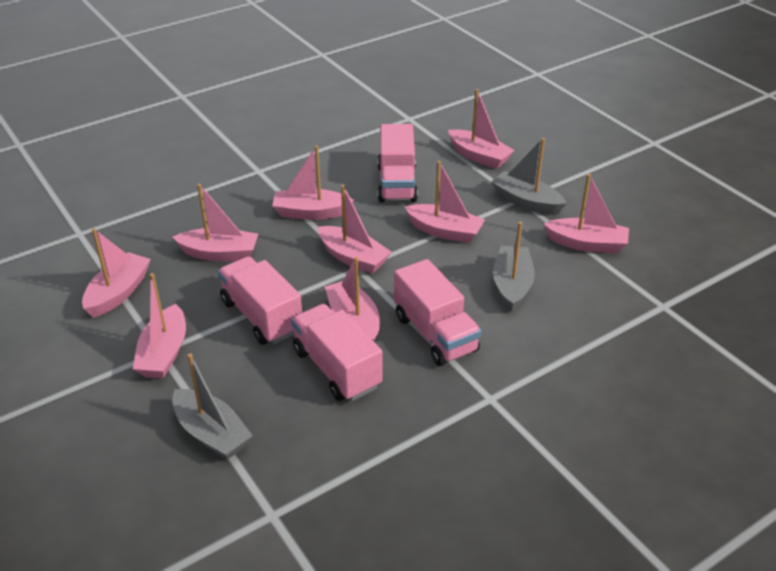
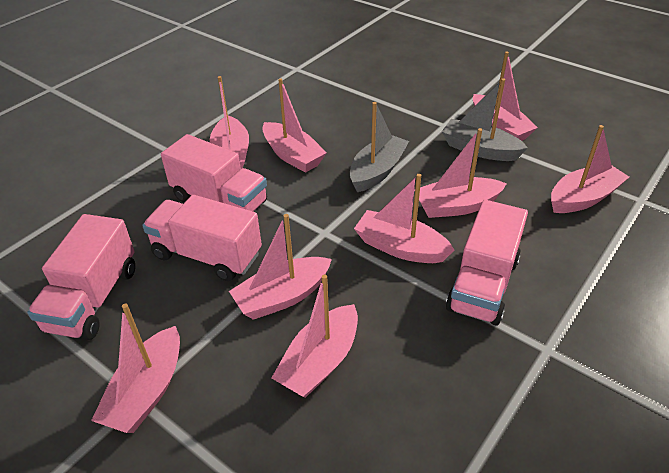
grey boat: 3 -> 2

